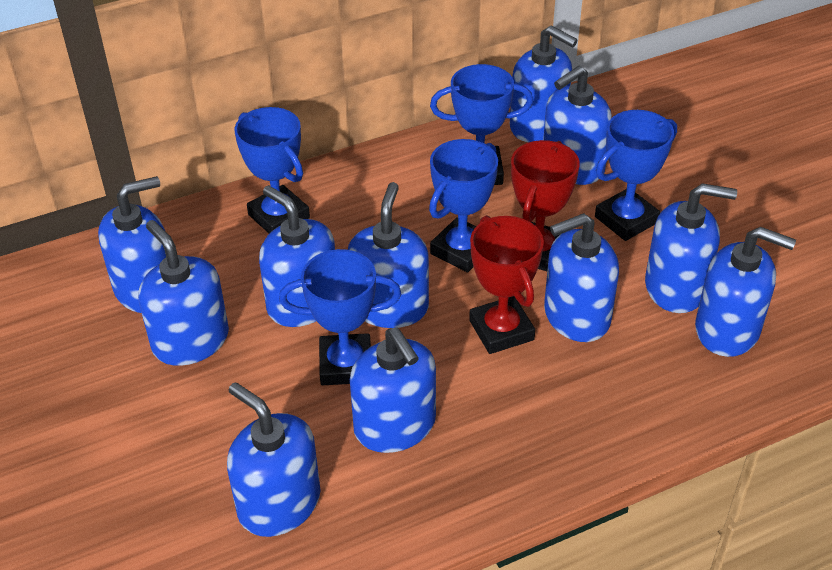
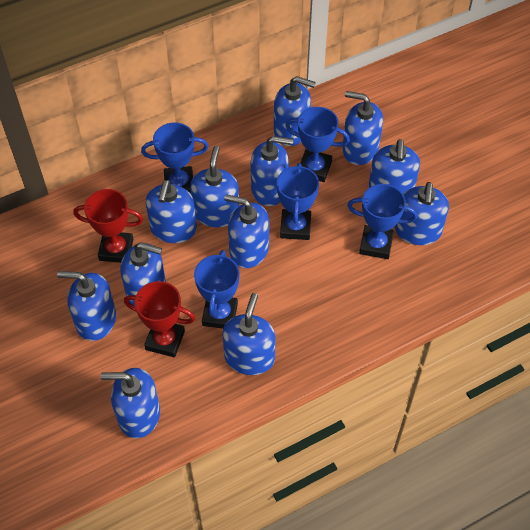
blue soap dispenser: 11 -> 12

